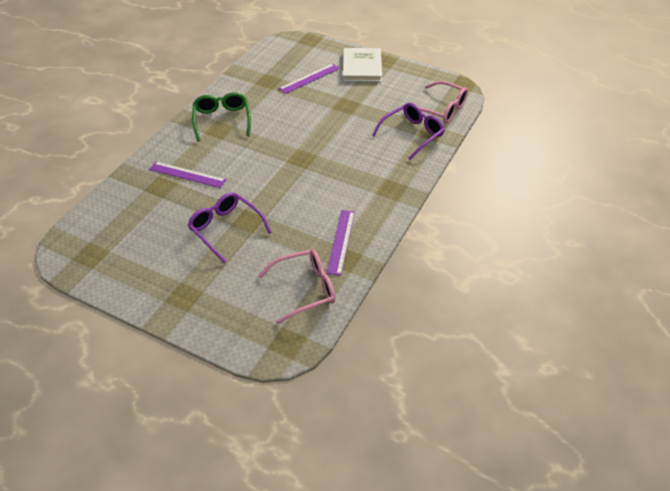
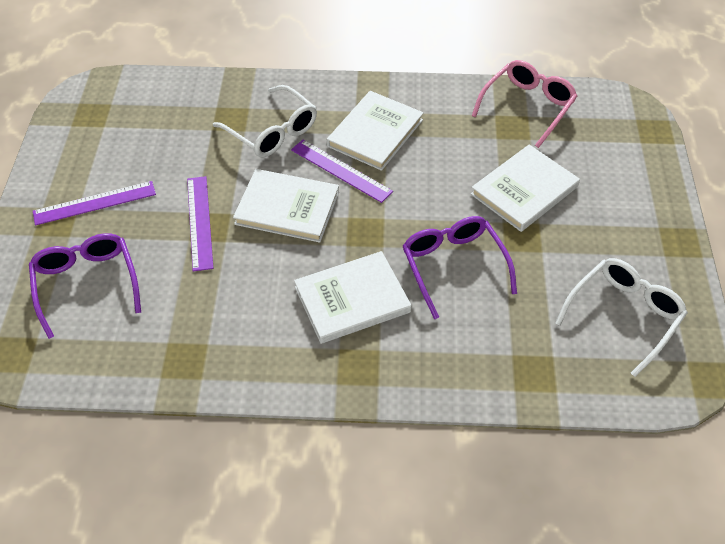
green glasses: 1 -> 0
pink glasses: 2 -> 1
white book: 1 -> 4
white glasses: 0 -> 2

